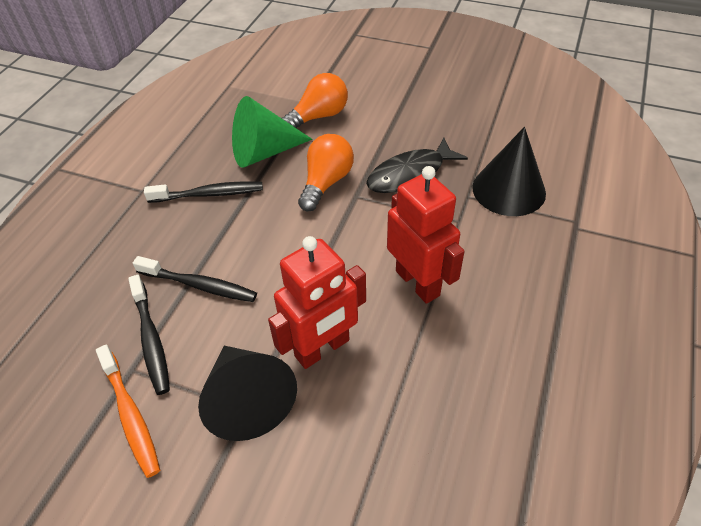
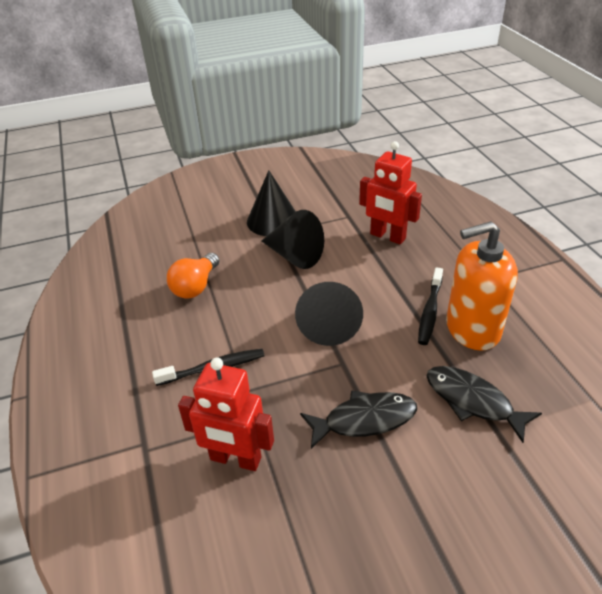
black cone: 2 -> 3
black fish: 1 -> 2
black toothbrush: 3 -> 2
green cone: 1 -> 0
orange light bulb: 2 -> 1
orange soap dispenser: 0 -> 1
orange toothbrush: 1 -> 0

